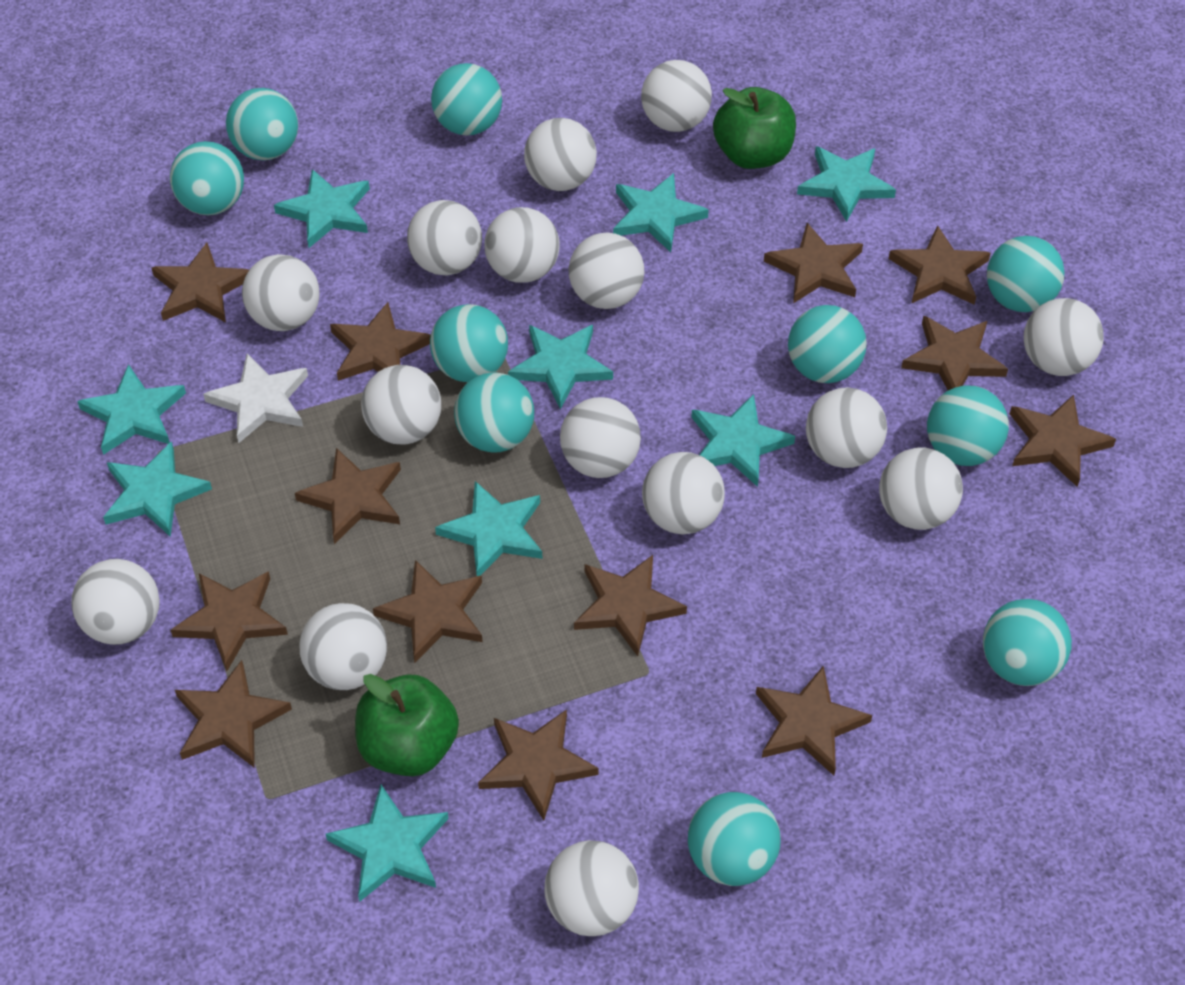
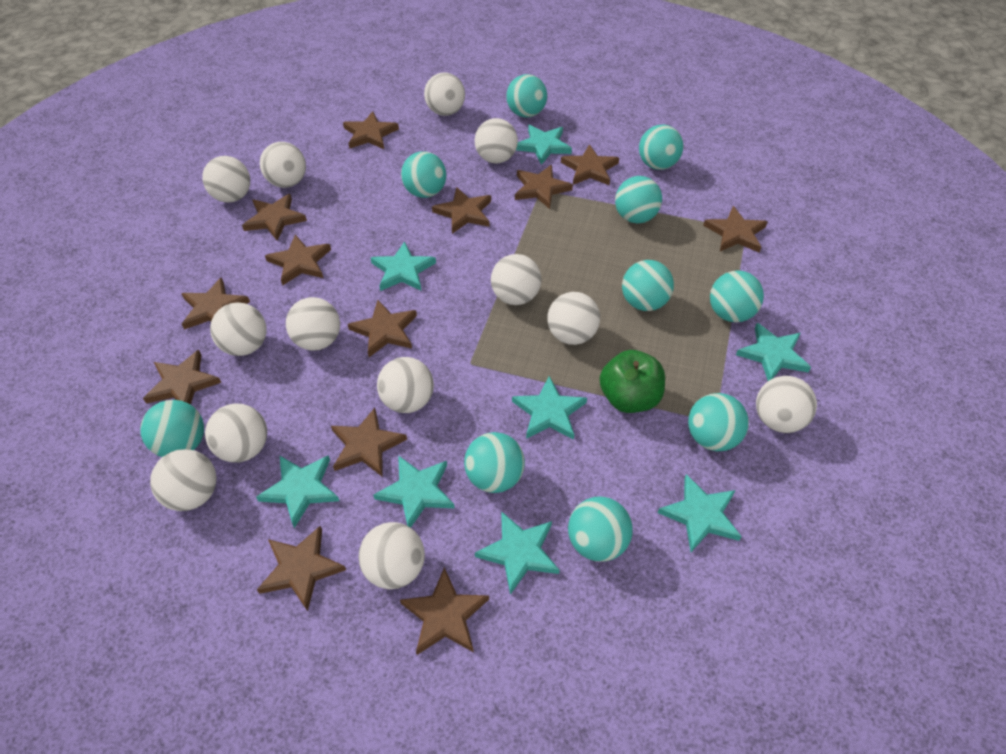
green apple: 2 -> 1
turquoise star: 9 -> 8
white ball: 15 -> 13
white star: 1 -> 0

